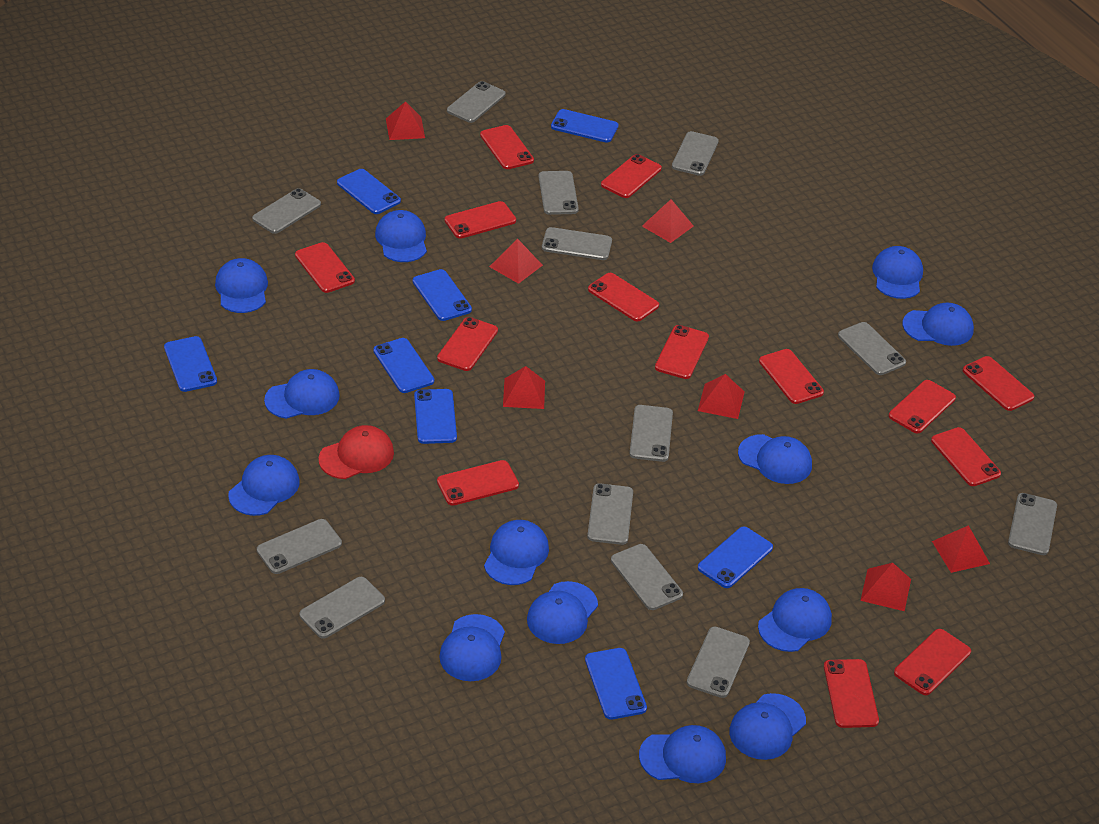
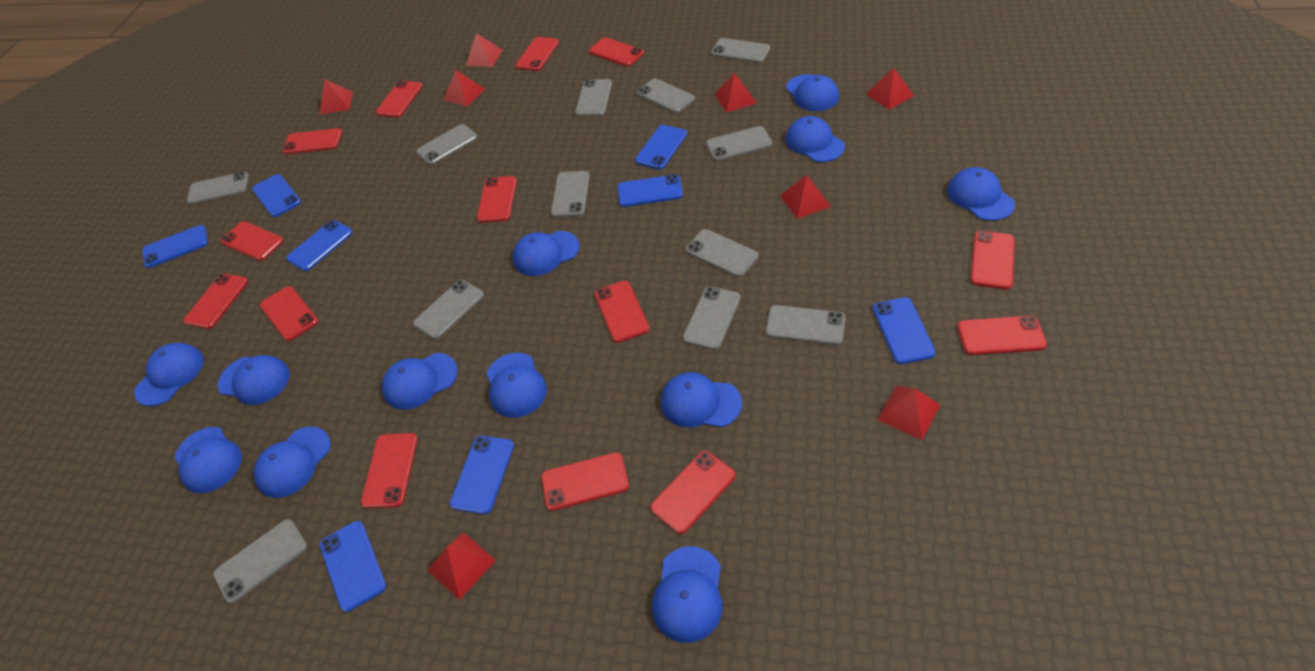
blue cap: 13 -> 12
grey phone: 13 -> 12
red cap: 1 -> 0
red pyramid: 7 -> 8

